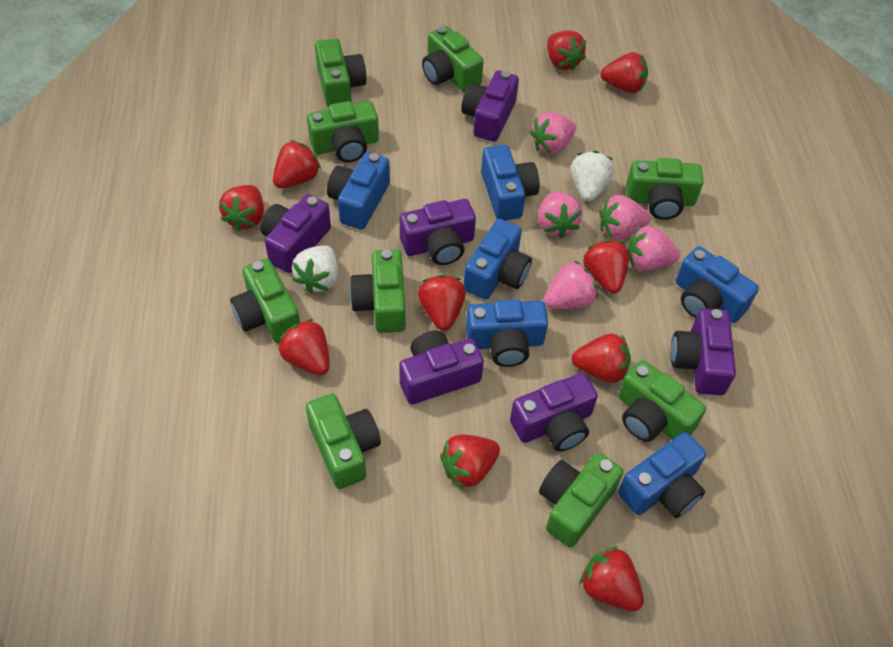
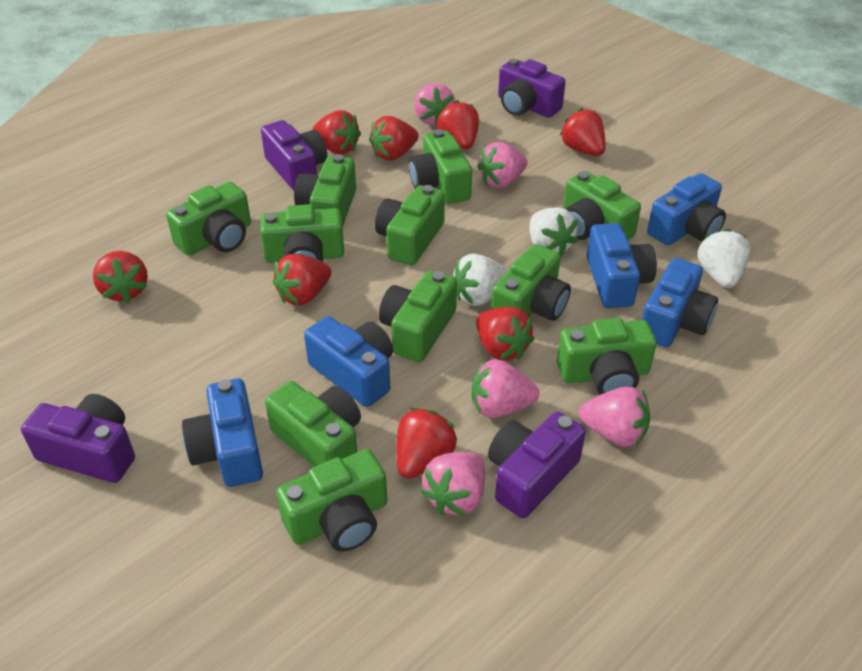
blue camera: 6 -> 5
green camera: 9 -> 11
purple camera: 6 -> 4
red strawberry: 10 -> 8
white strawberry: 2 -> 3

